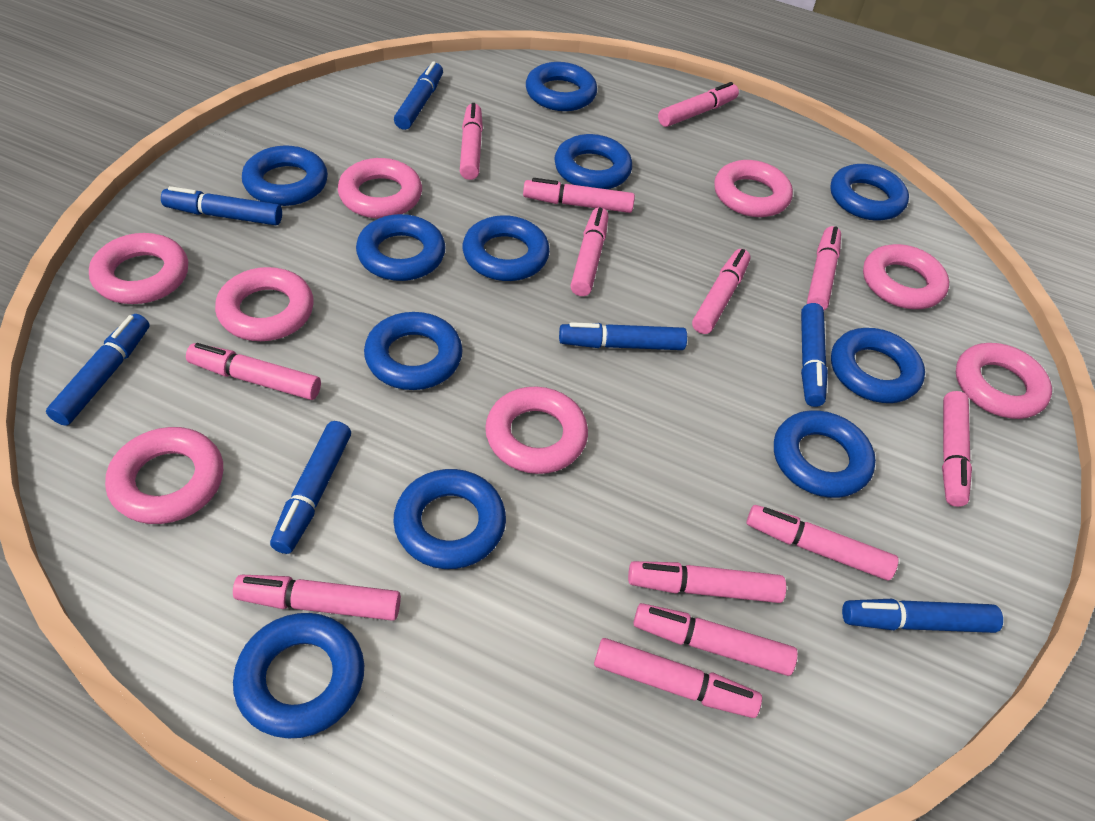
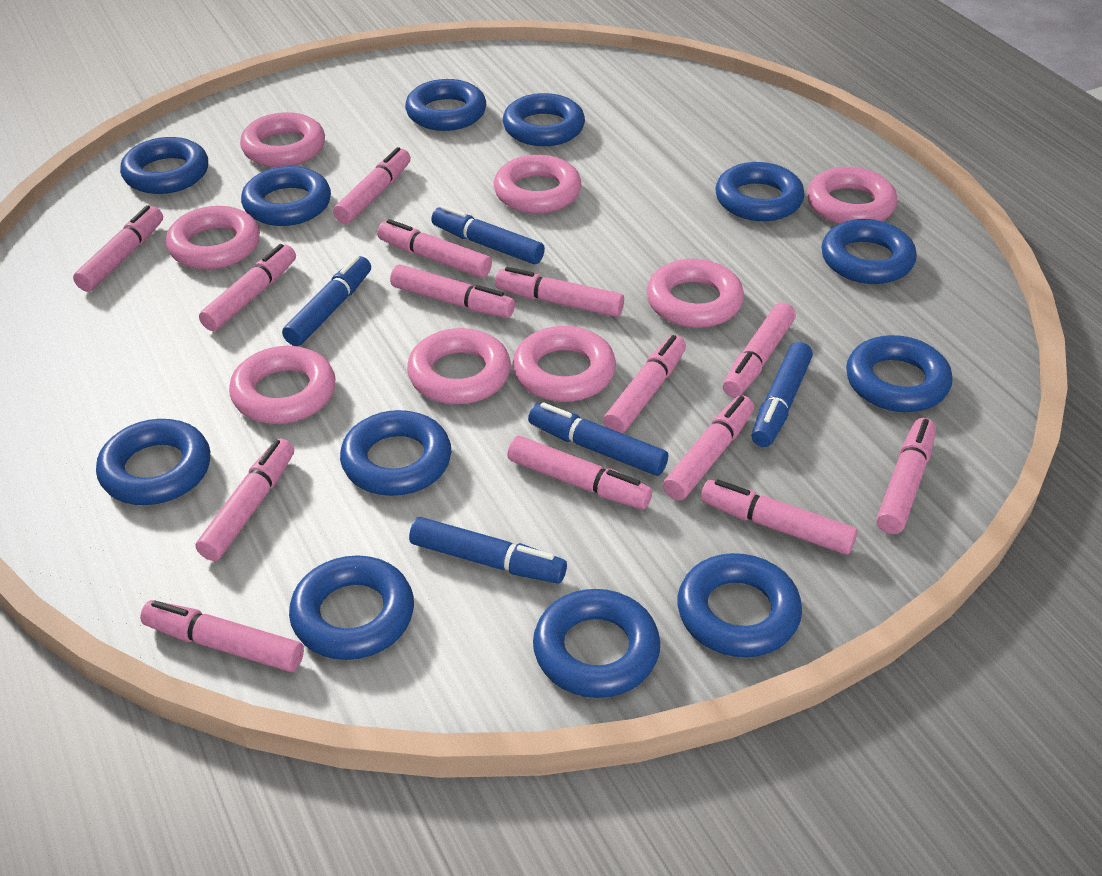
blue marker: 7 -> 5
blue ring: 11 -> 12
pink marker: 13 -> 14

